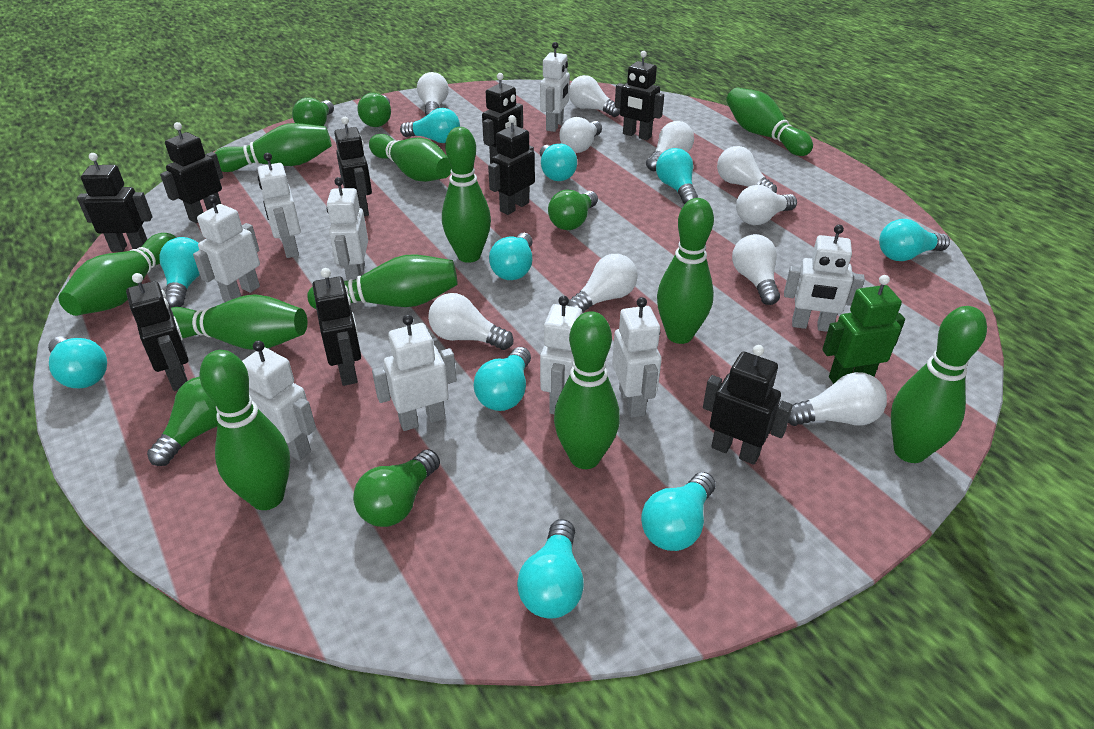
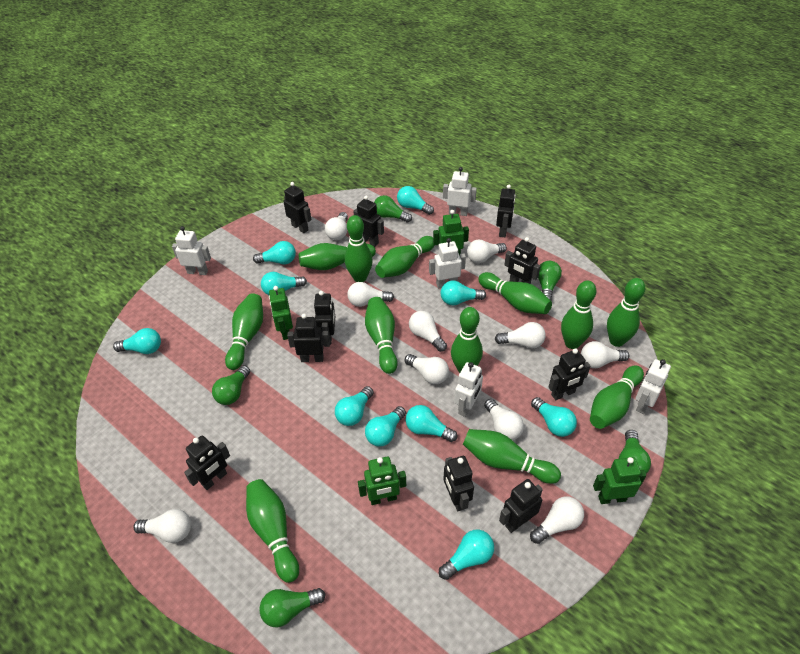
black robot: 9 -> 10
green bowling pin: 11 -> 12
green robot: 1 -> 4
white robot: 9 -> 5

